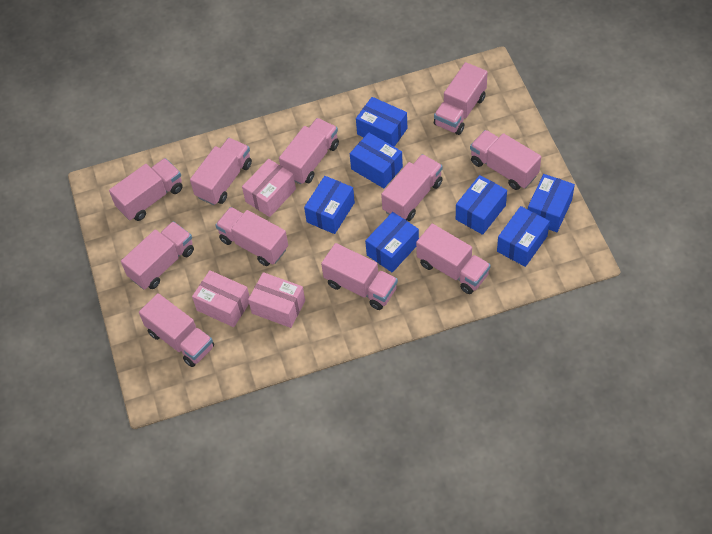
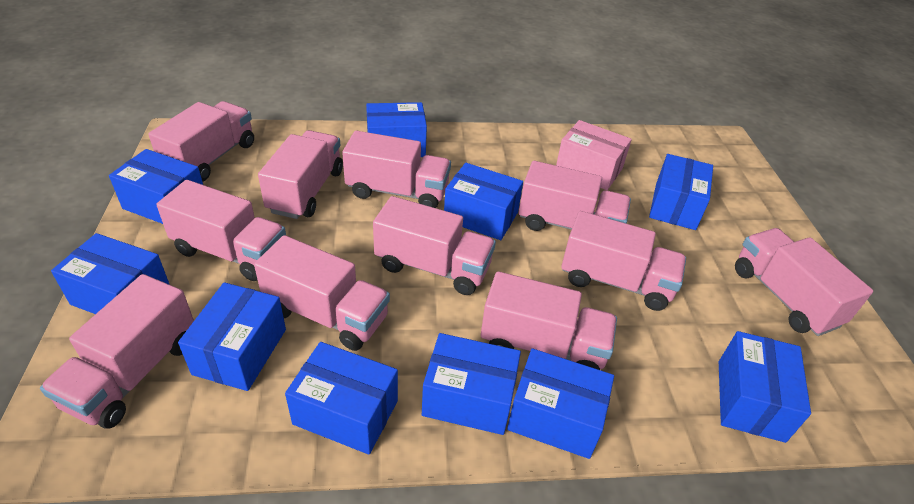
blue box: 7 -> 10
pink box: 3 -> 1

